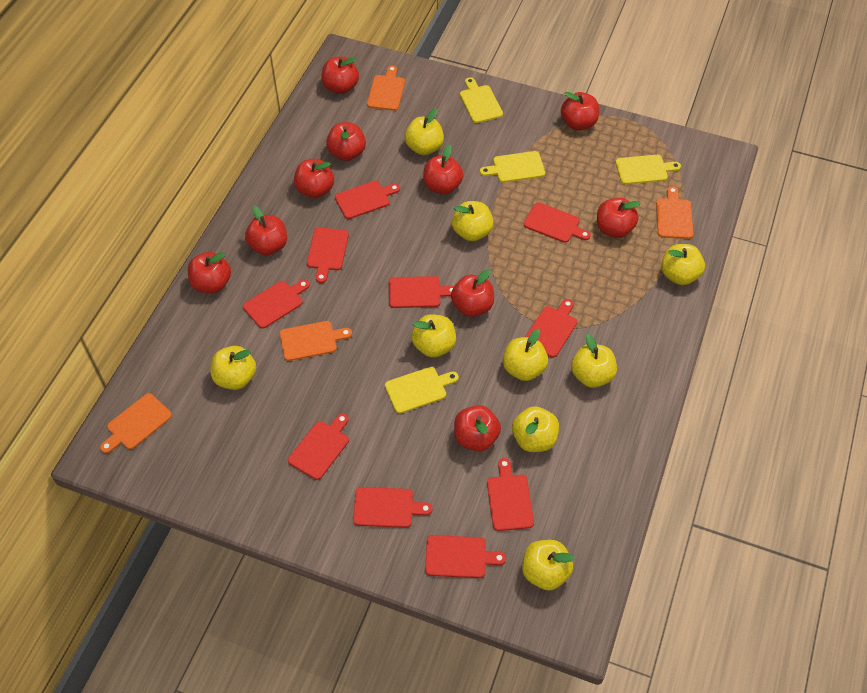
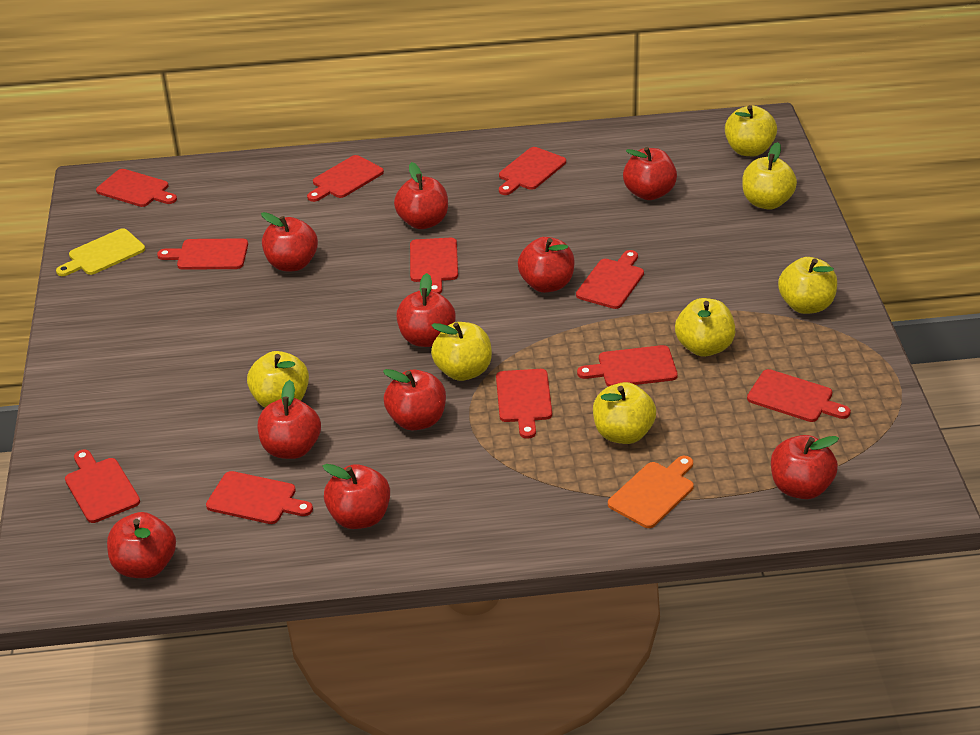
orange cutting board: 4 -> 1
red cutting board: 10 -> 11
yellow apple: 9 -> 7
yellow cutting board: 4 -> 1

